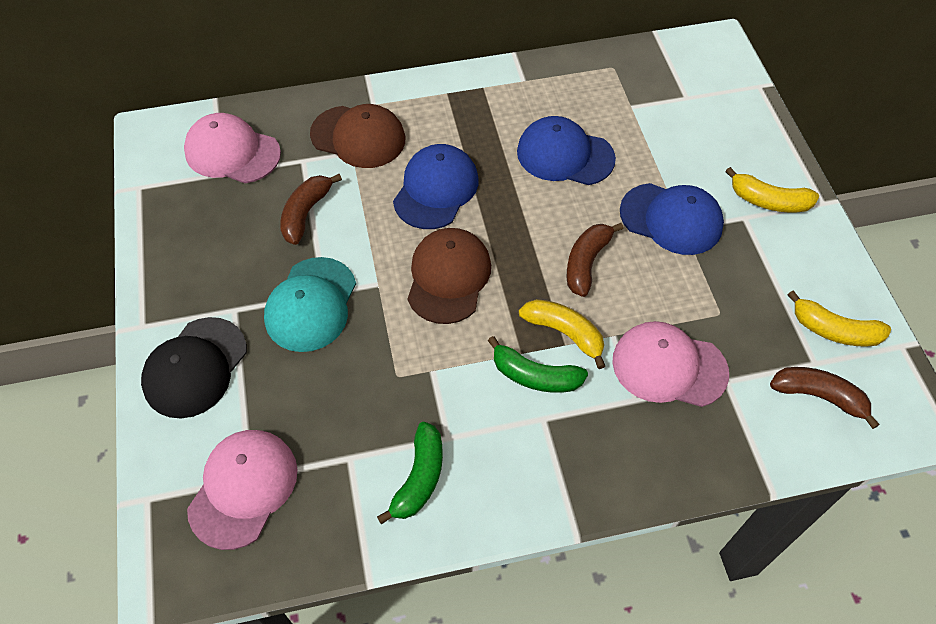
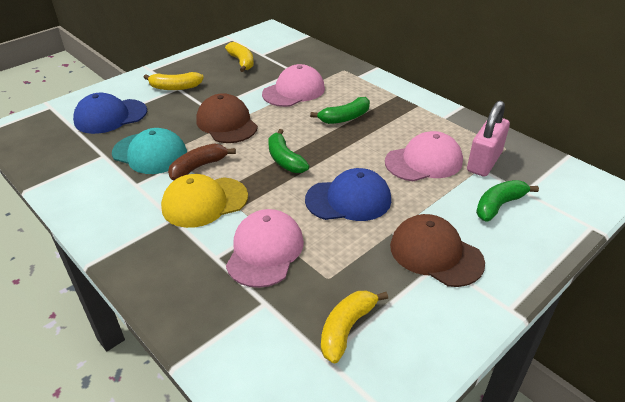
black cap: 1 -> 0
blue cap: 3 -> 2
brown banana: 3 -> 1
green banana: 2 -> 3
pink padlock: 0 -> 1
yellow cap: 0 -> 1

